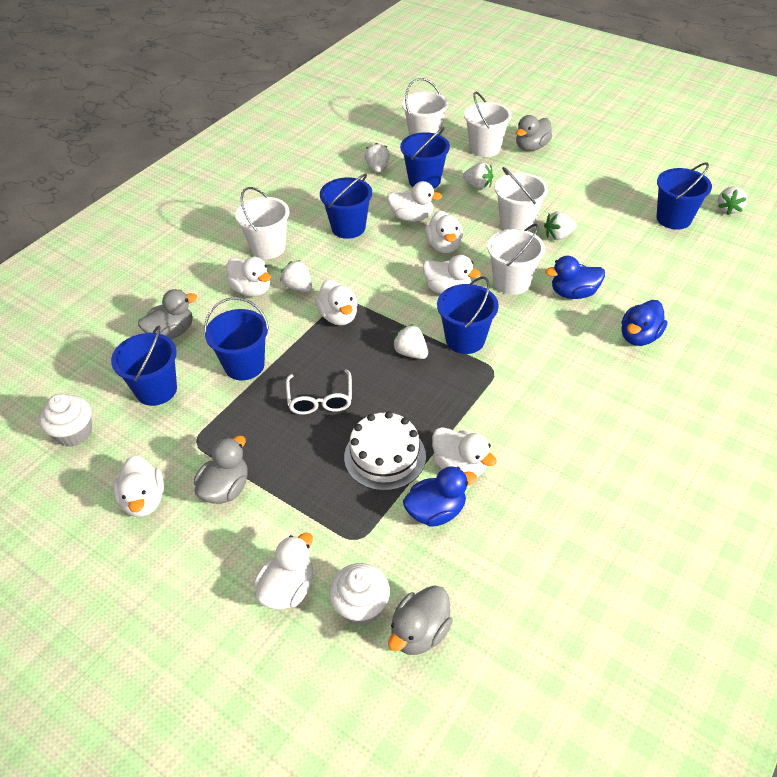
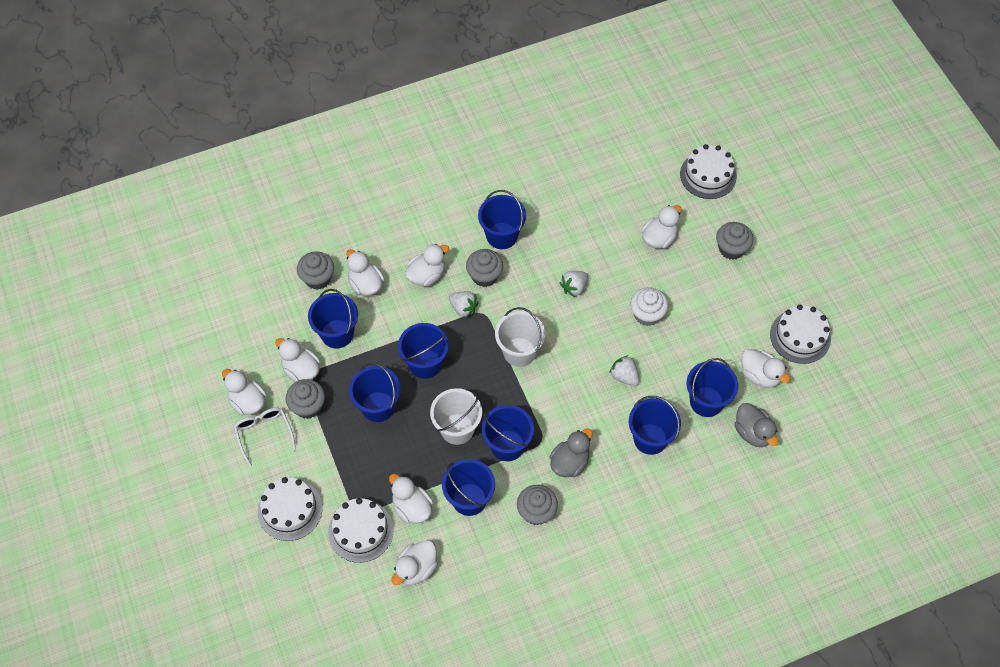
blue bucket: 6 -> 8
blue duck: 3 -> 0
grey cupcake: 0 -> 5
grey duck: 4 -> 2
white bucket: 5 -> 2
white cake: 1 -> 4
white cupcake: 2 -> 1
white strawberry: 6 -> 3

